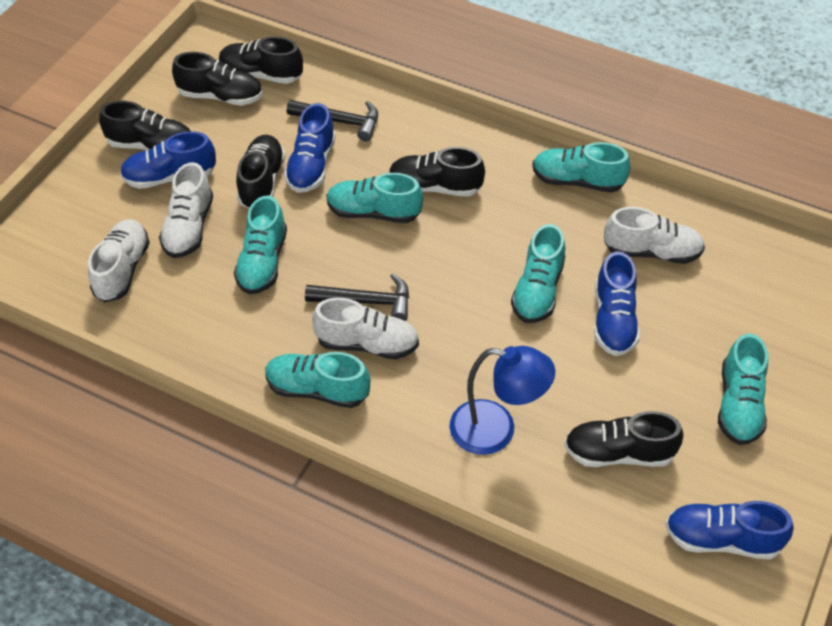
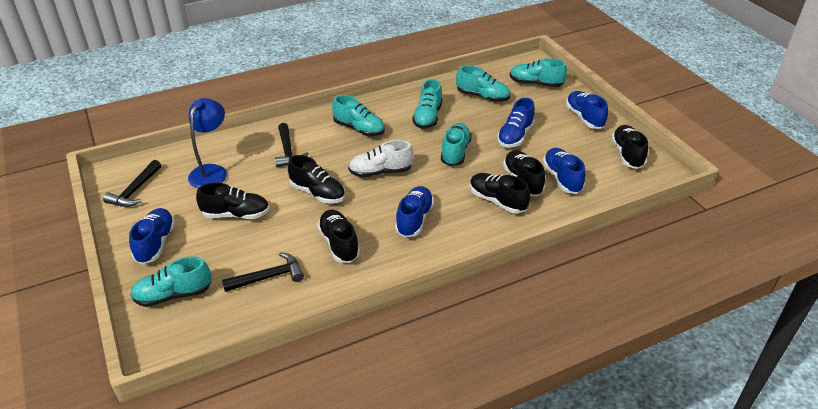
black hammer: 2 -> 3
blue shoe: 4 -> 5
white shoe: 4 -> 1

